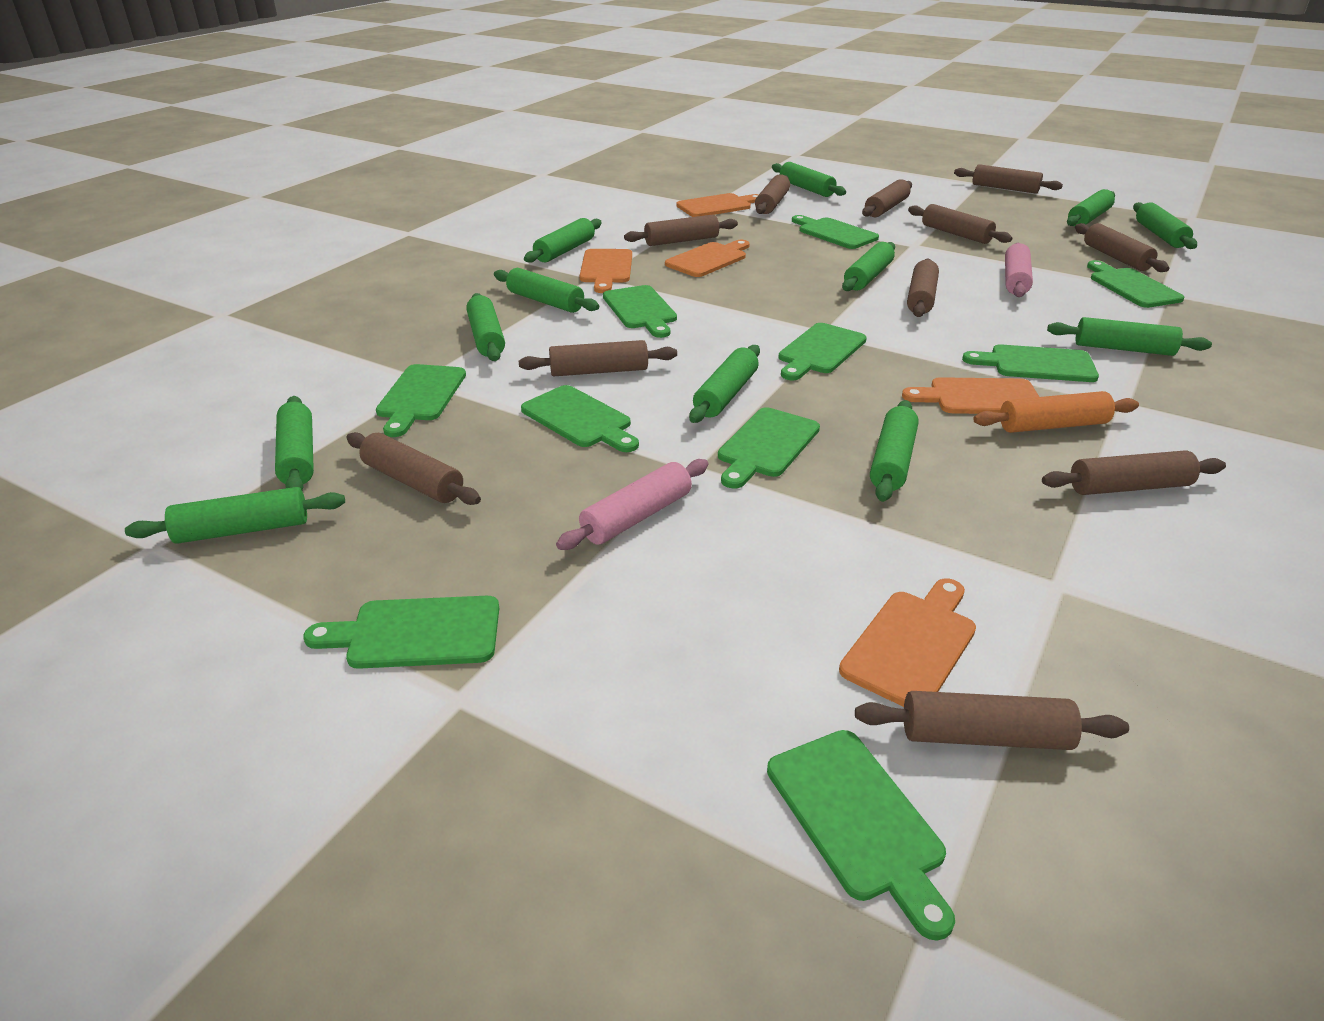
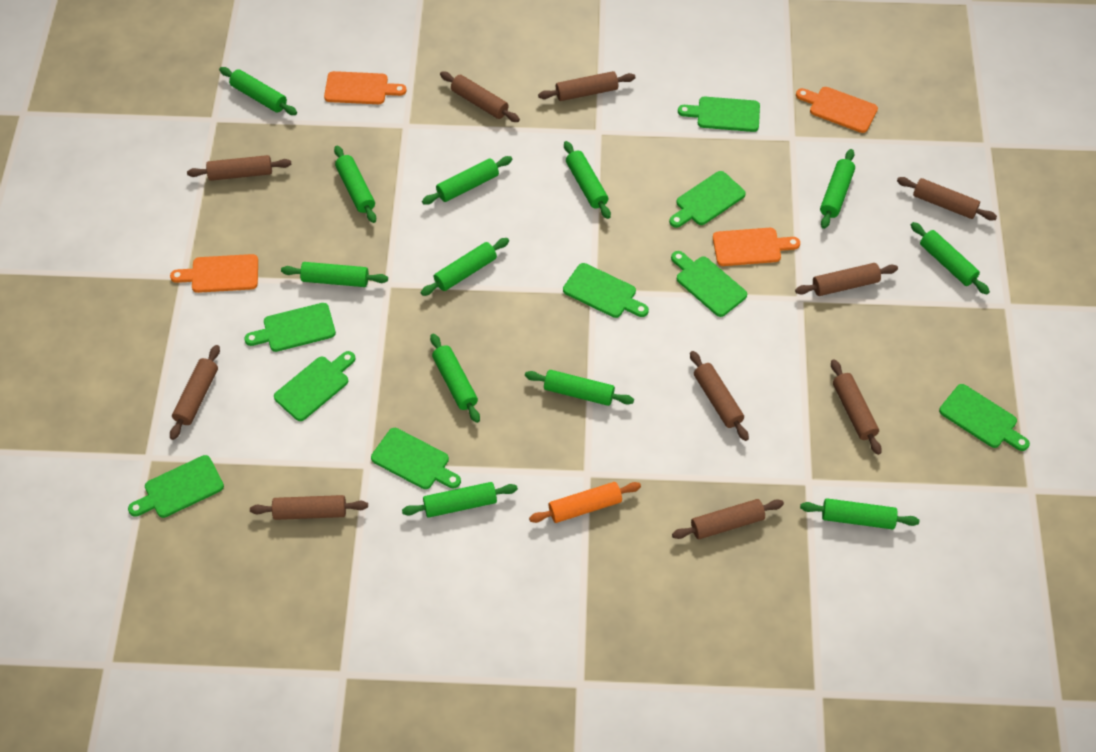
brown rolling pin: 11 -> 10
green cutting board: 10 -> 9
orange cutting board: 5 -> 4
pink rolling pin: 2 -> 0

